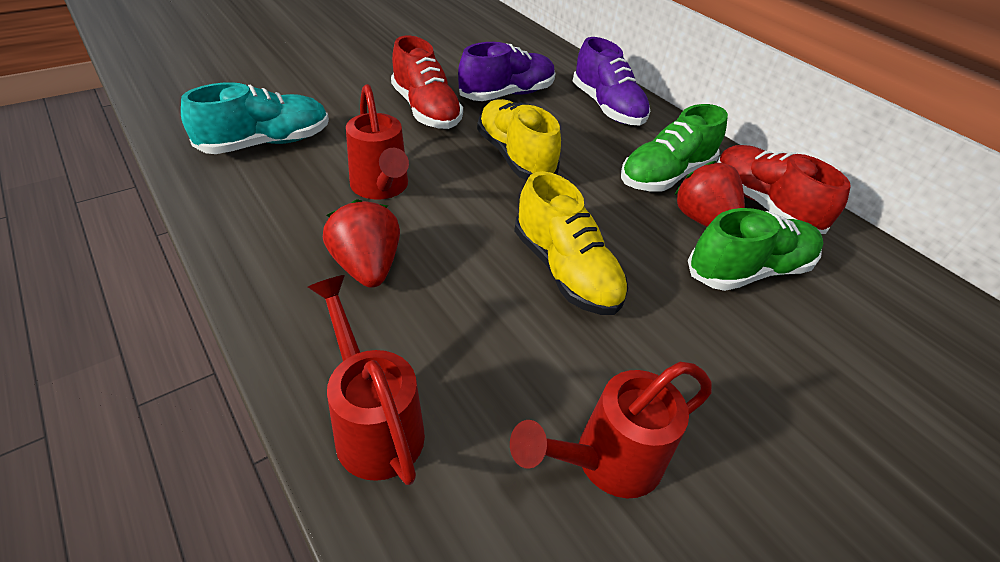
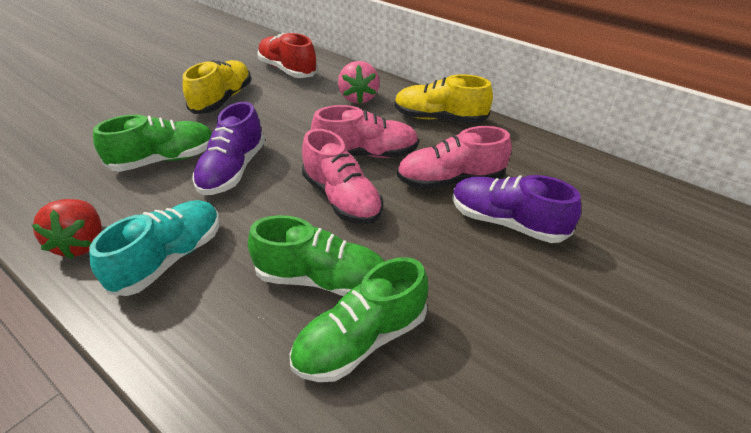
green shoe: 2 -> 3
pink shoe: 0 -> 3
pink strawberry: 0 -> 1
red shoe: 2 -> 1
red strawberry: 2 -> 1
red watering can: 3 -> 0

